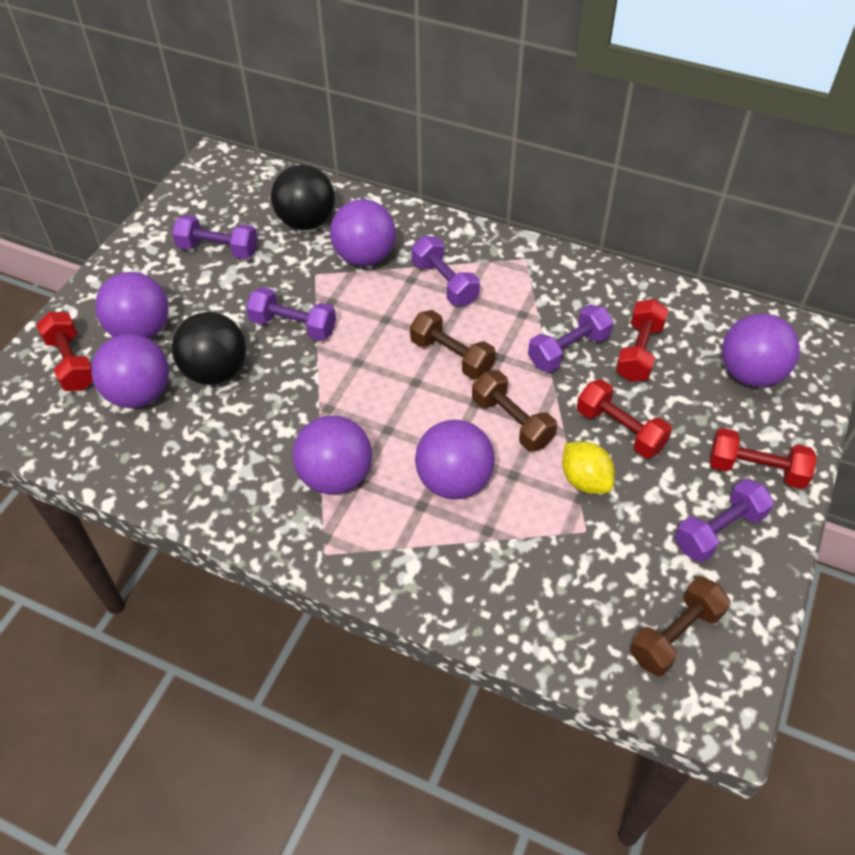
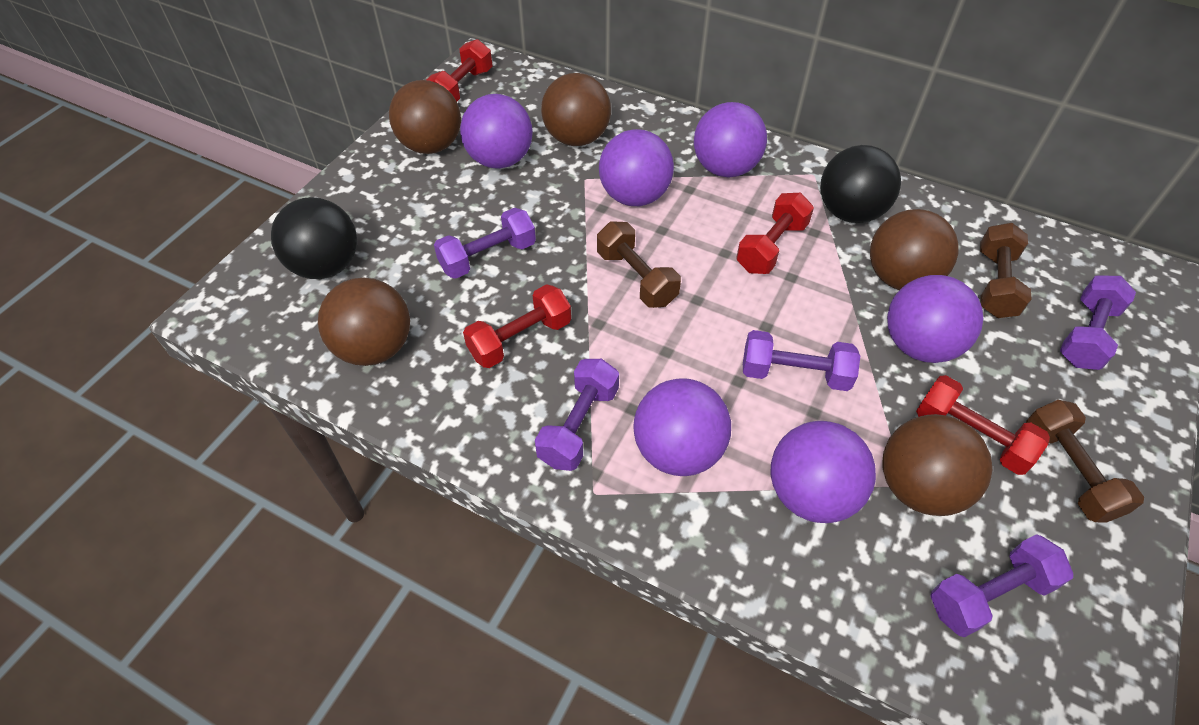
brown ball: 0 -> 5
yellow lemon: 1 -> 0

